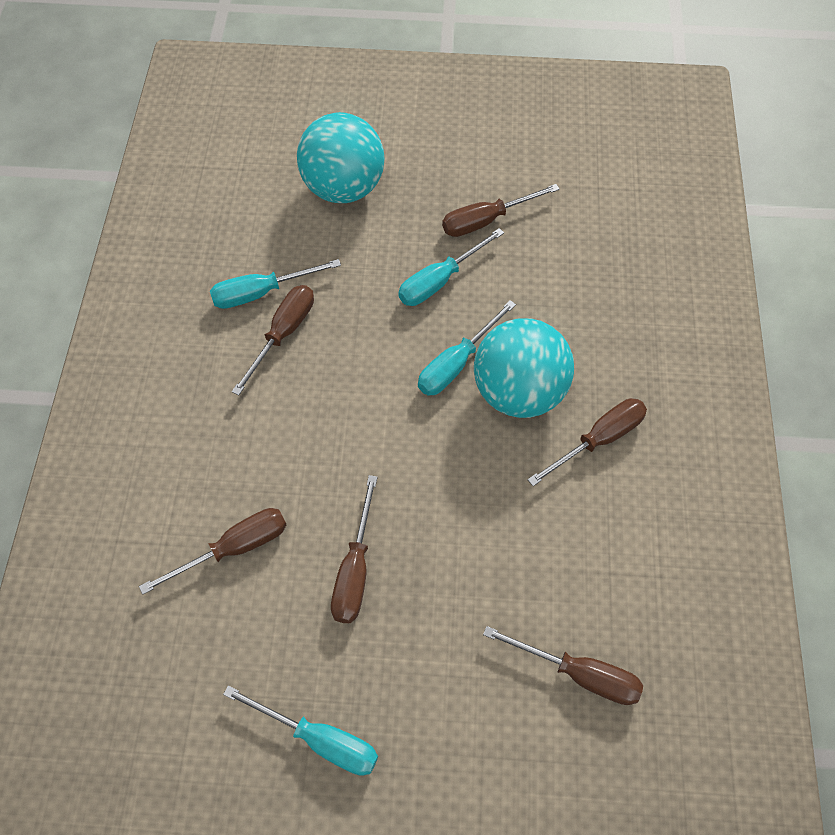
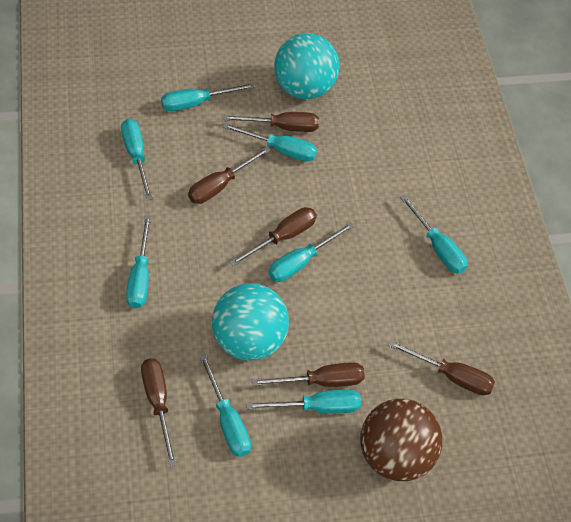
brown ball: 0 -> 1
turquoise screwdriver: 4 -> 8

